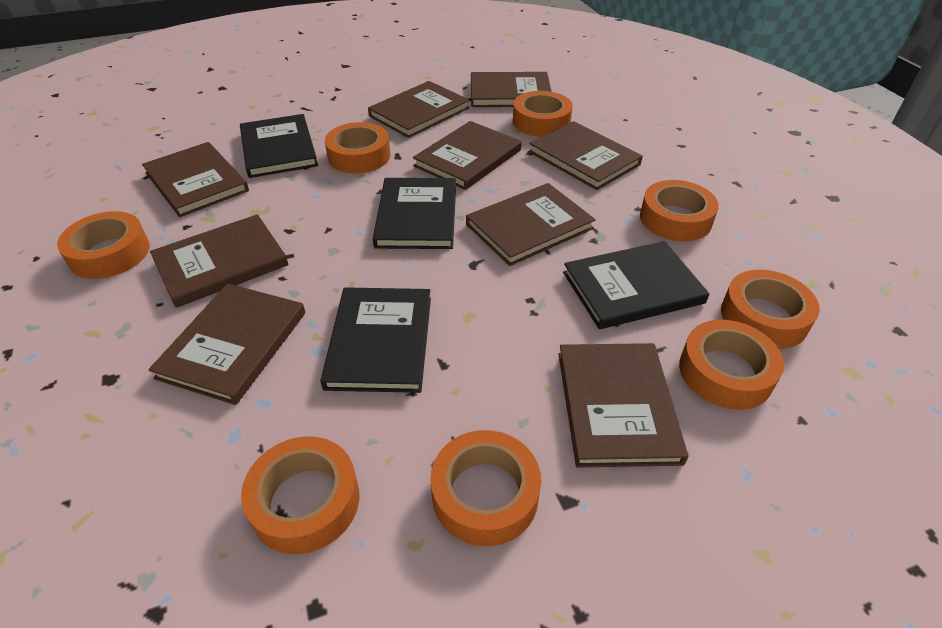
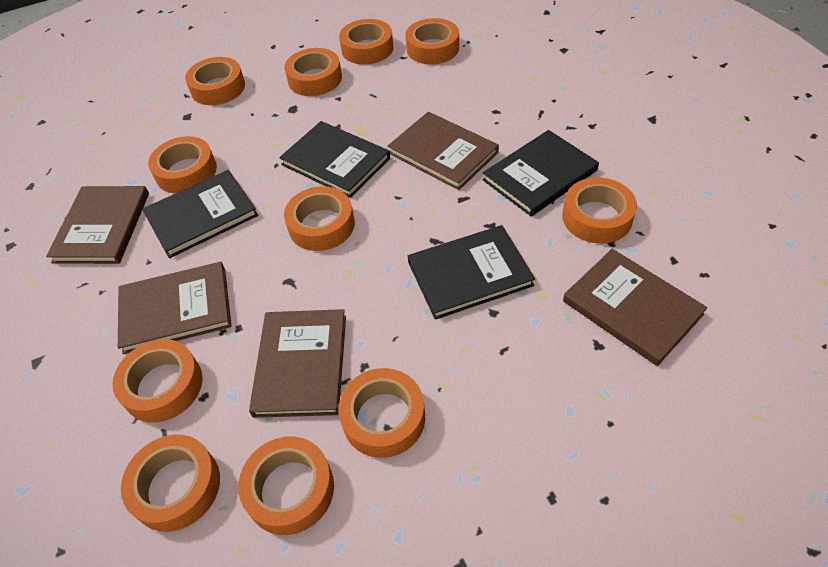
brown book: 9 -> 5
orange tape: 8 -> 11

